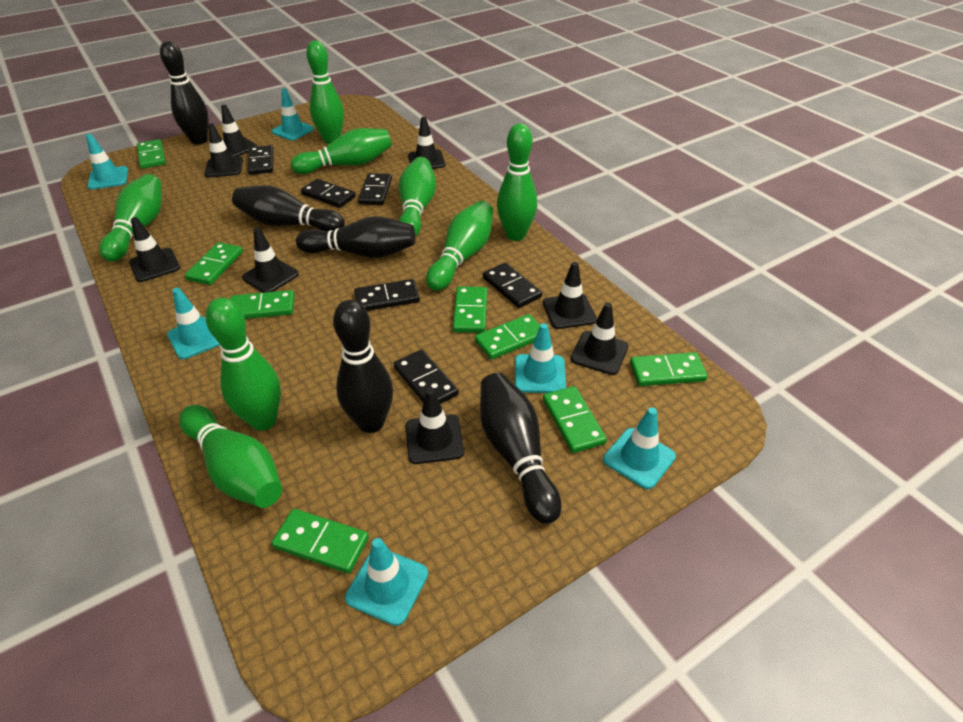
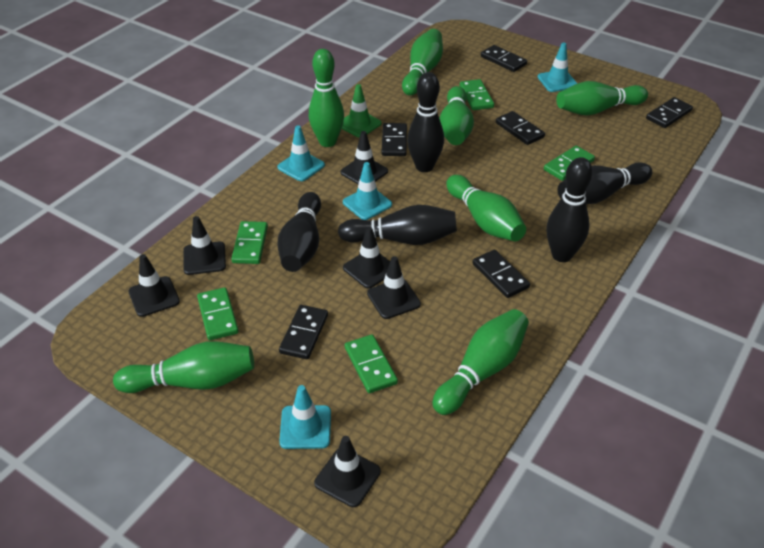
black traffic cone: 8 -> 6
green bowling pin: 8 -> 7
green domino: 8 -> 5
green traffic cone: 0 -> 1
turquoise traffic cone: 6 -> 4

